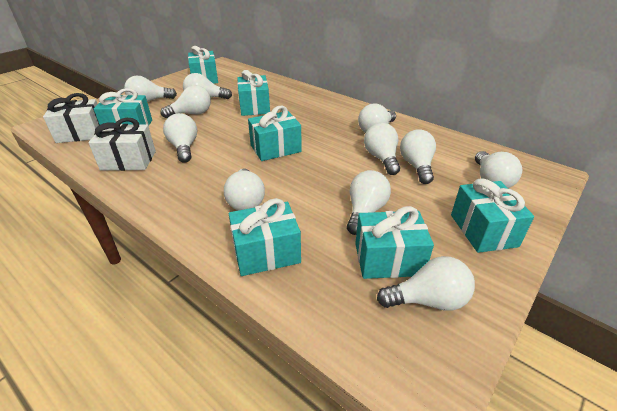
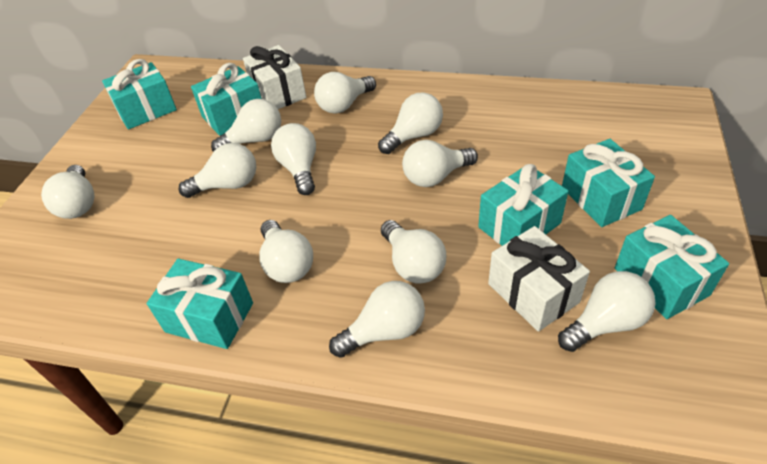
turquoise gift: 7 -> 6

